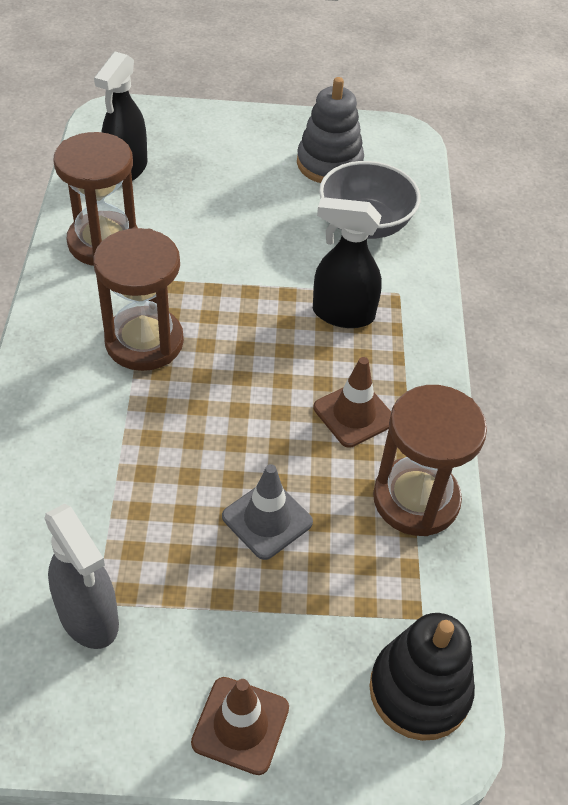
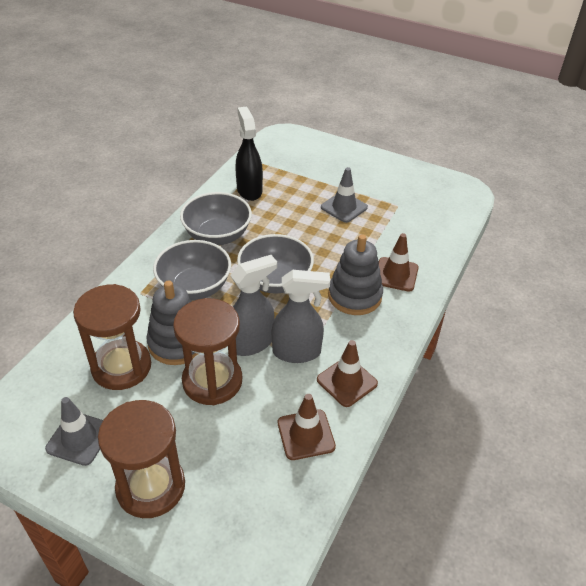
black spray bottle: 2 -> 1
black stacking toy: 1 -> 0
brown traffic cone: 2 -> 3
grey bowl: 1 -> 3
grey spray bottle: 1 -> 2
grey stacking toy: 1 -> 2
grey traffic cone: 1 -> 2

